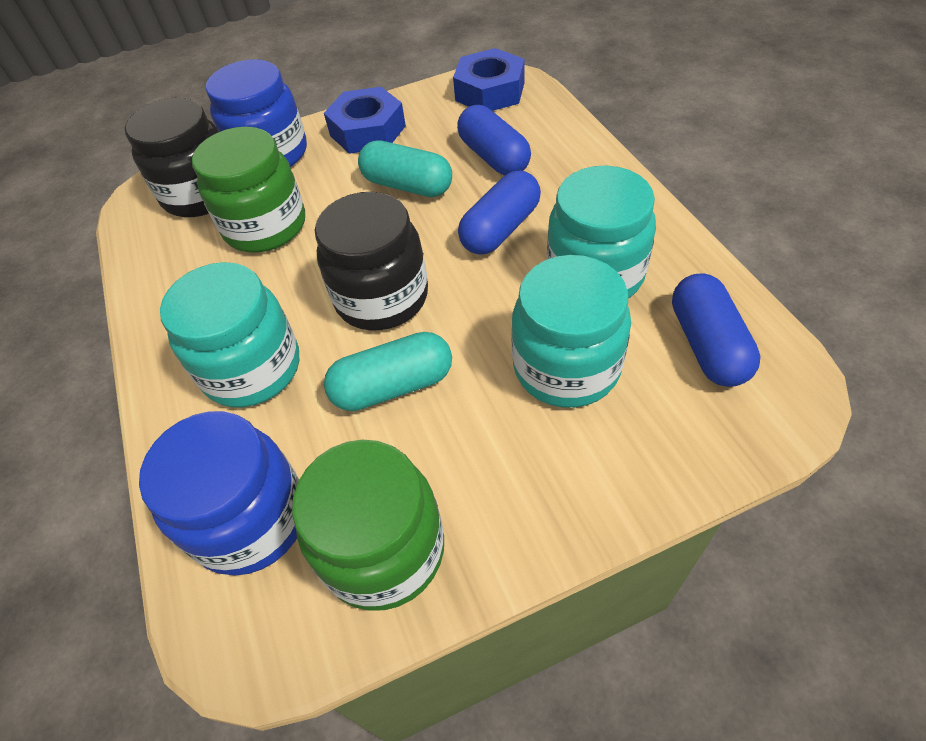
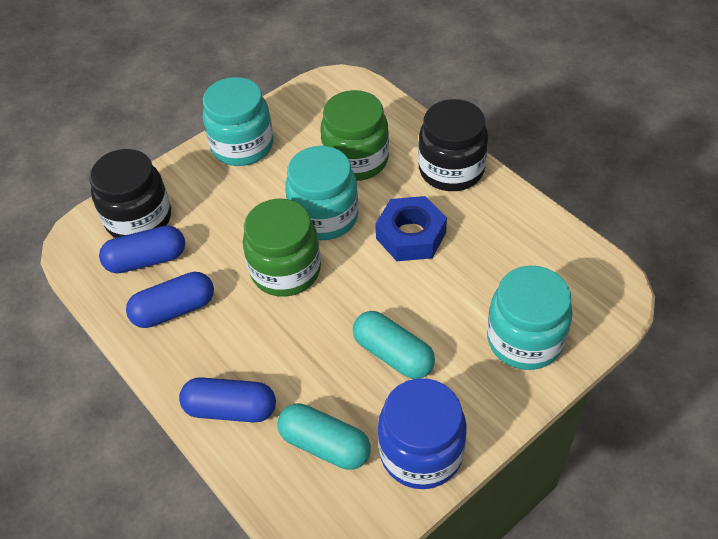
blue jar: 2 -> 1
blue nut: 2 -> 1

